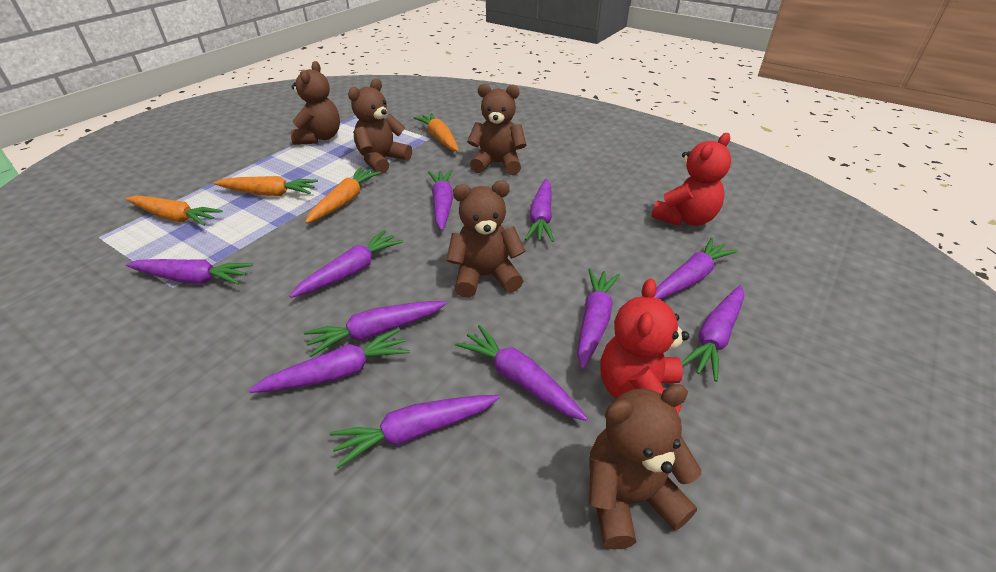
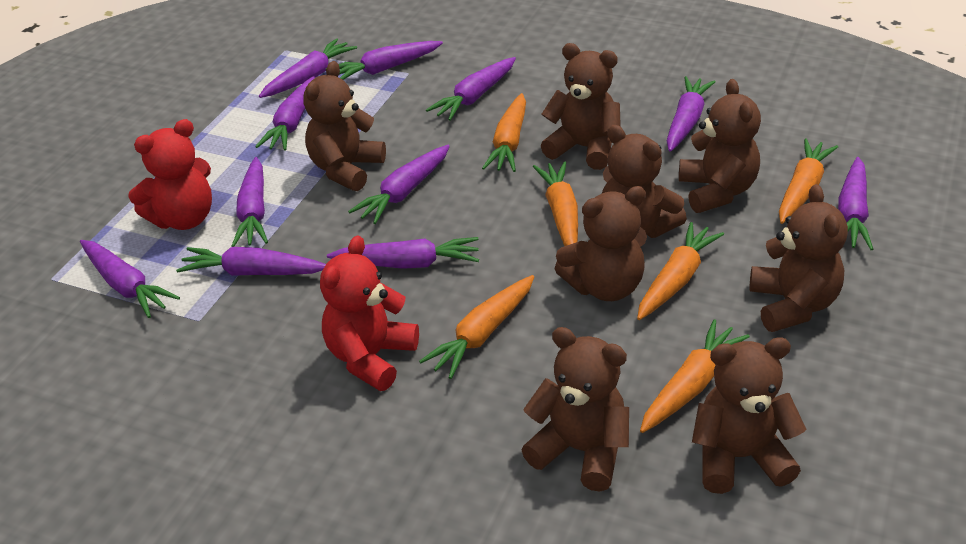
brown teddy bear: 5 -> 8
orange carrot: 4 -> 6

